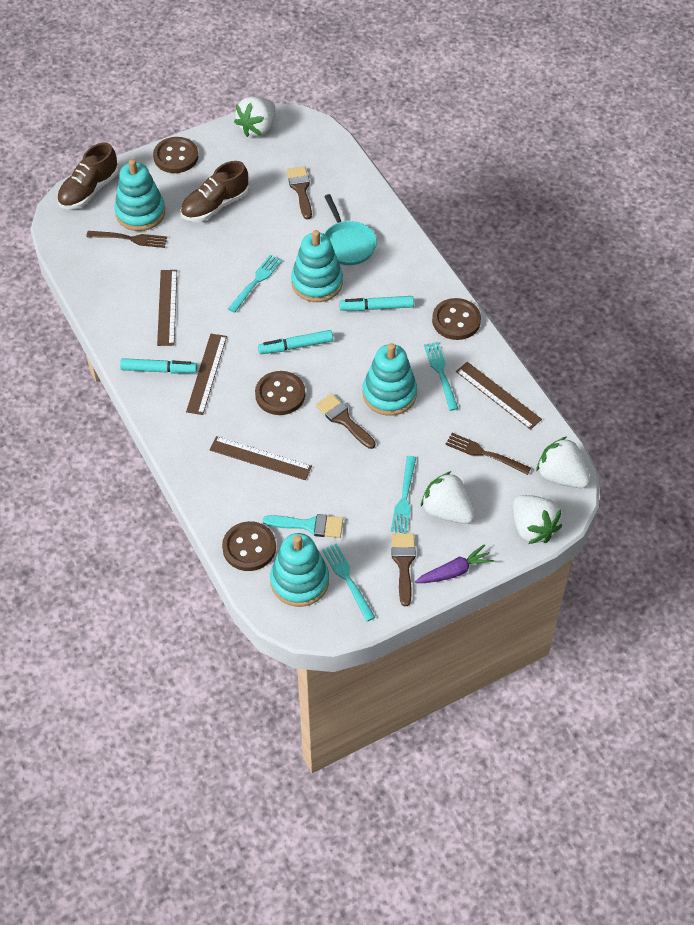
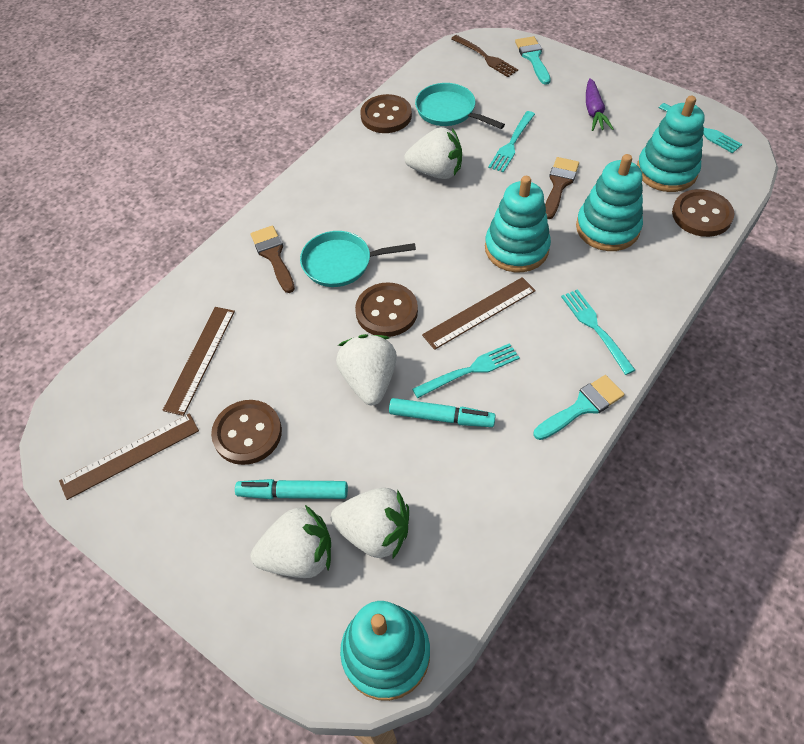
brown brush: 3 -> 2
brown fork: 2 -> 1
brown ruler: 4 -> 3
brown shoe: 2 -> 0
turquoise brush: 1 -> 2
turquoise marker: 3 -> 2
turquoise pan: 1 -> 2

